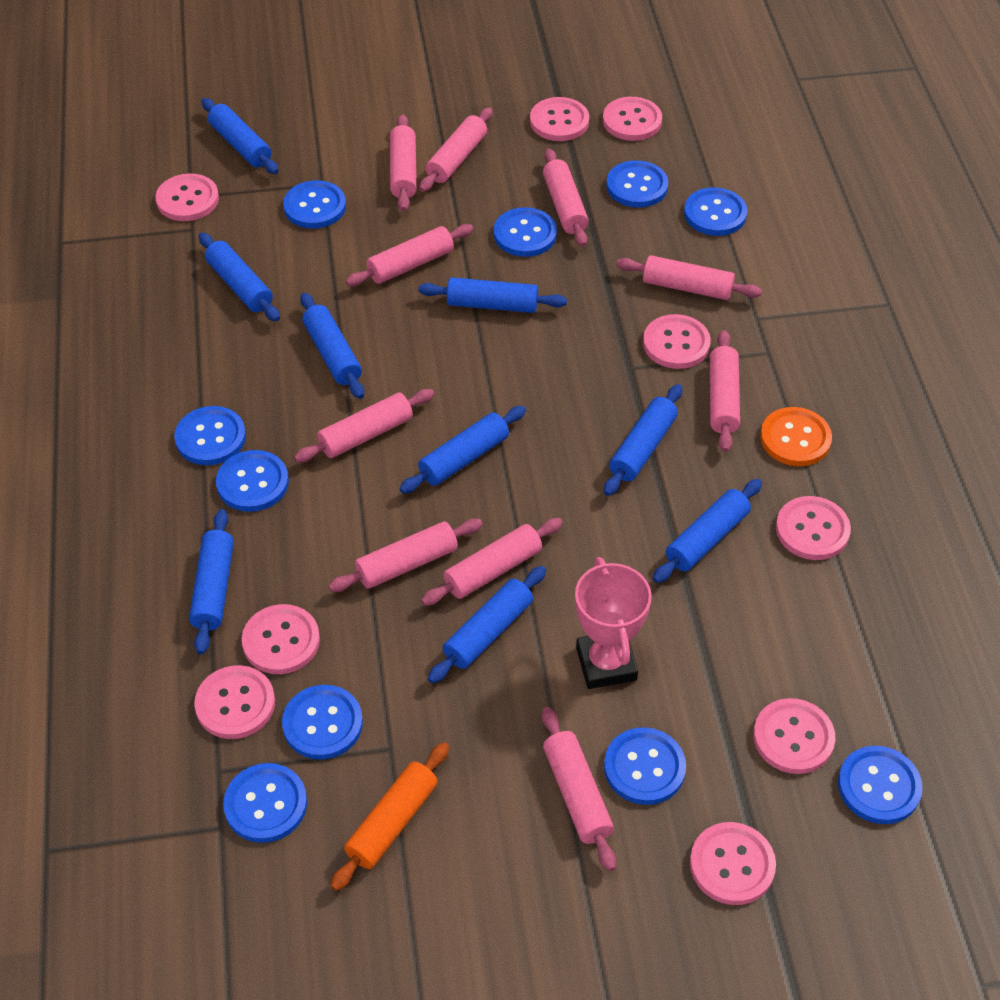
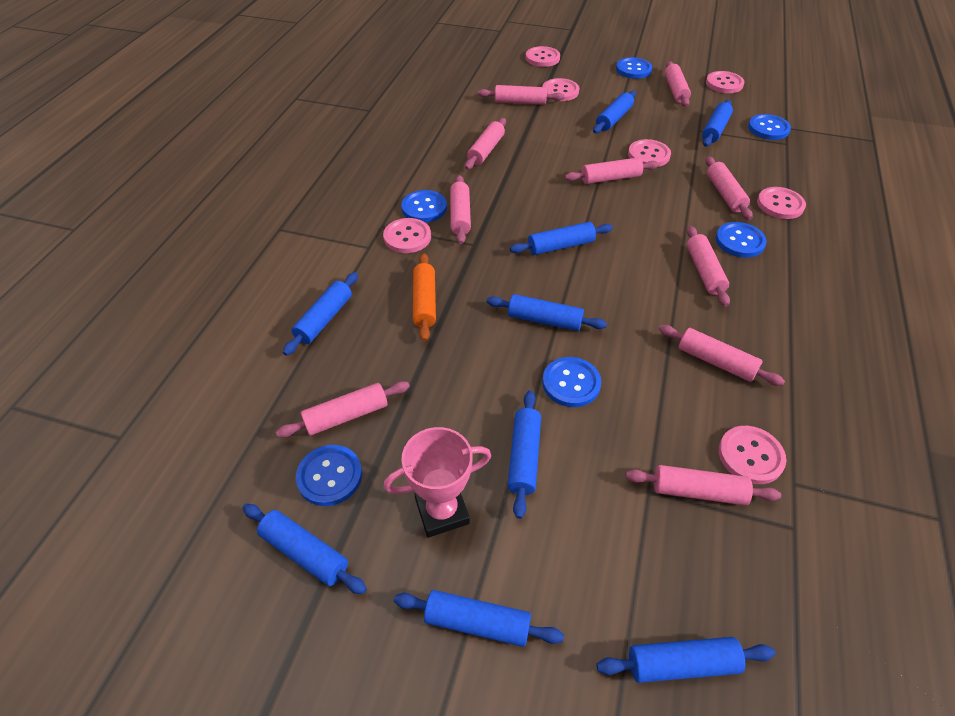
blue button: 10 -> 6
orange button: 1 -> 0
pink button: 9 -> 7

